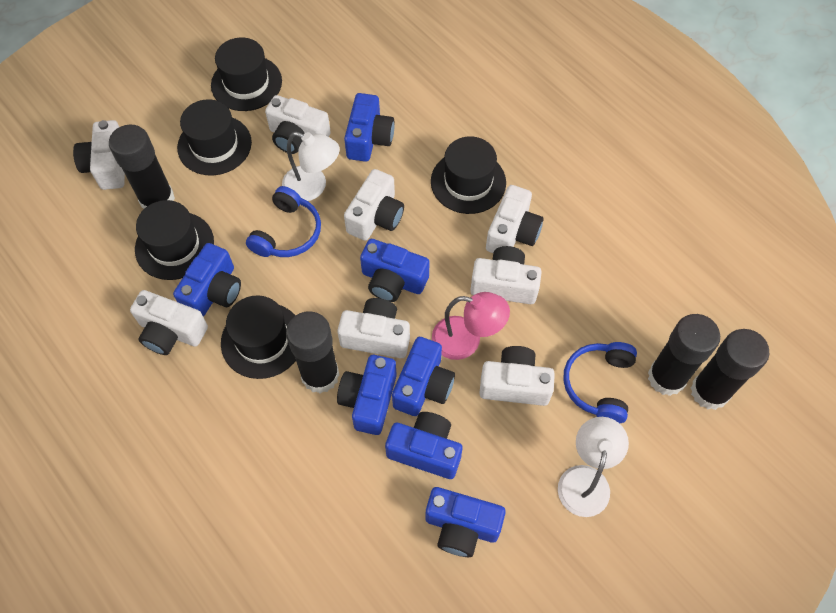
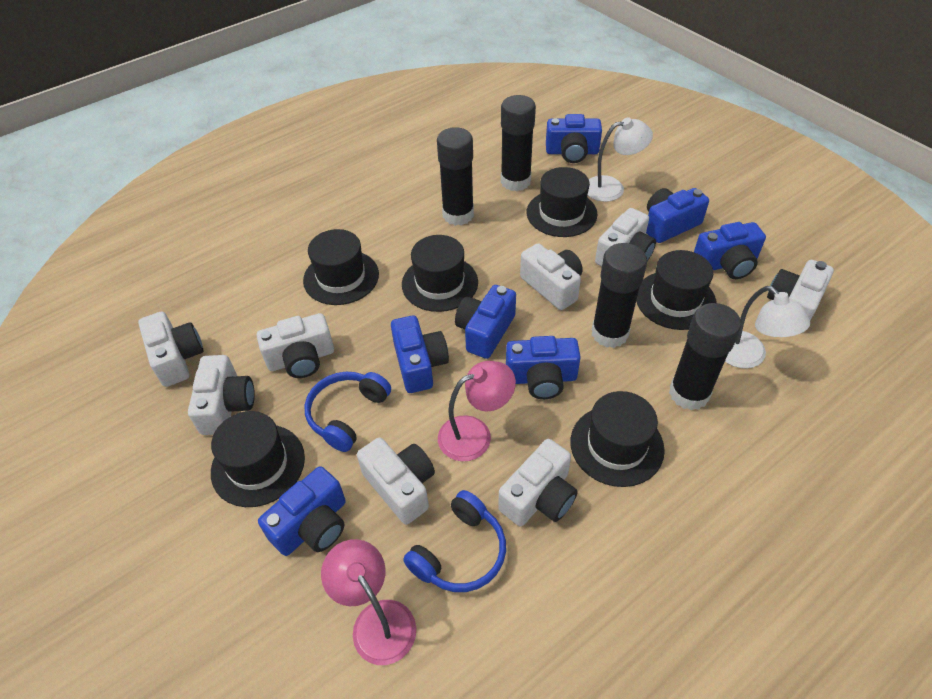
black hat: 5 -> 6
pink lamp: 1 -> 2

